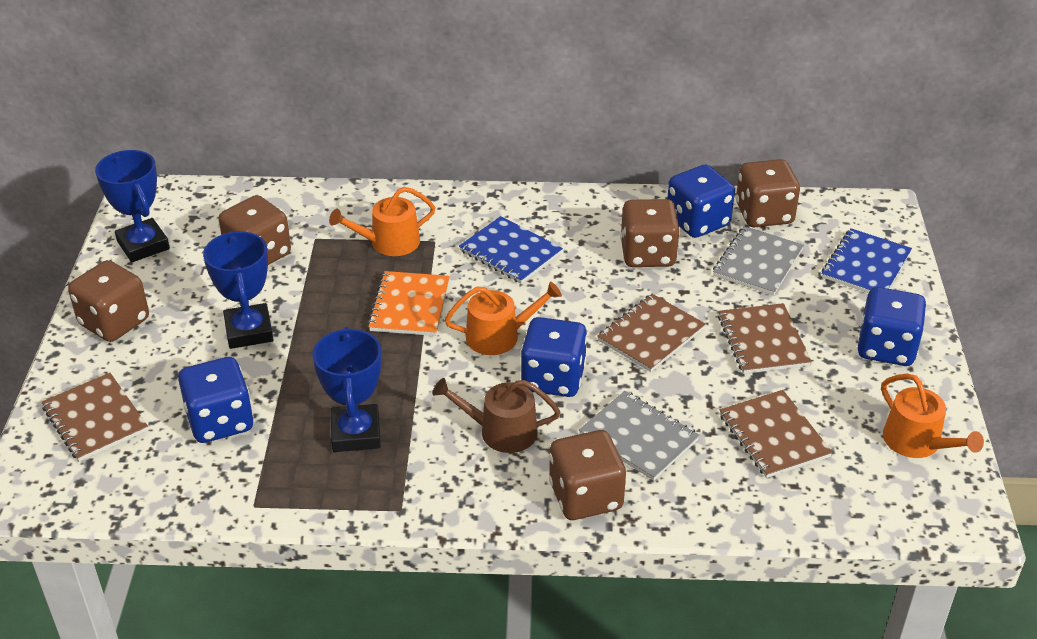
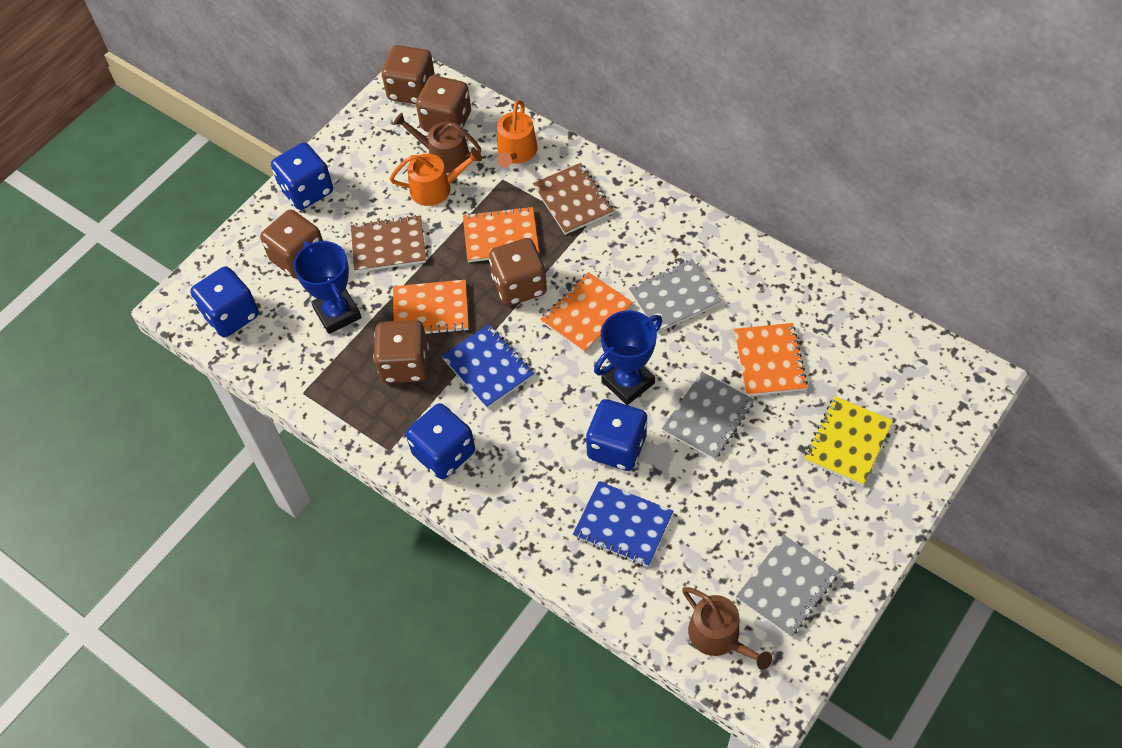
blue trophy: 3 -> 2
brown notebook: 4 -> 2
brown watering can: 1 -> 2
grey notebook: 2 -> 3
orange notebook: 1 -> 4
orange watering can: 3 -> 2
yellow notebook: 0 -> 1

